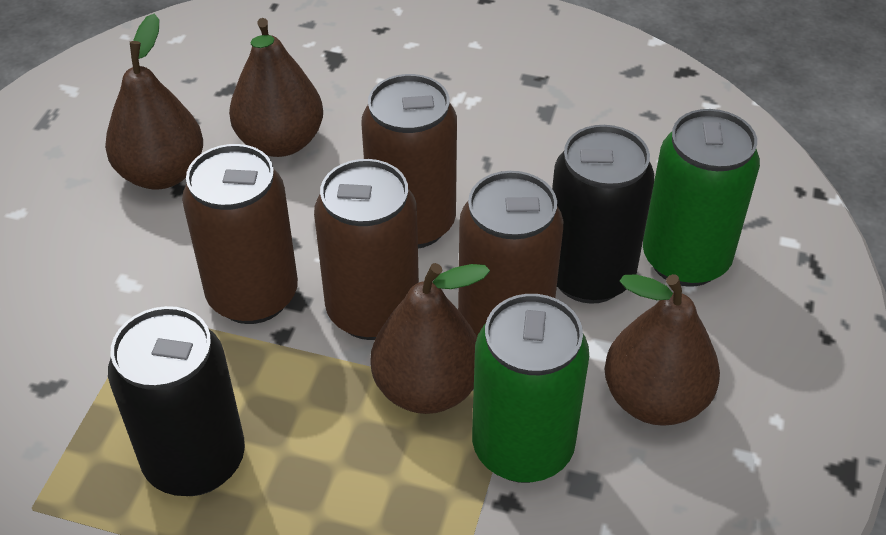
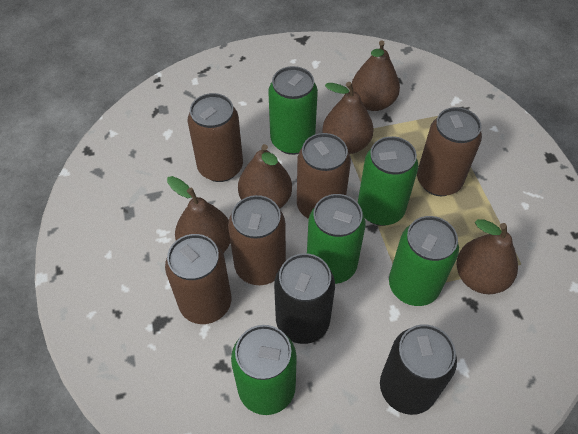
brown can: 4 -> 5
brown pear: 4 -> 5
green can: 2 -> 5

